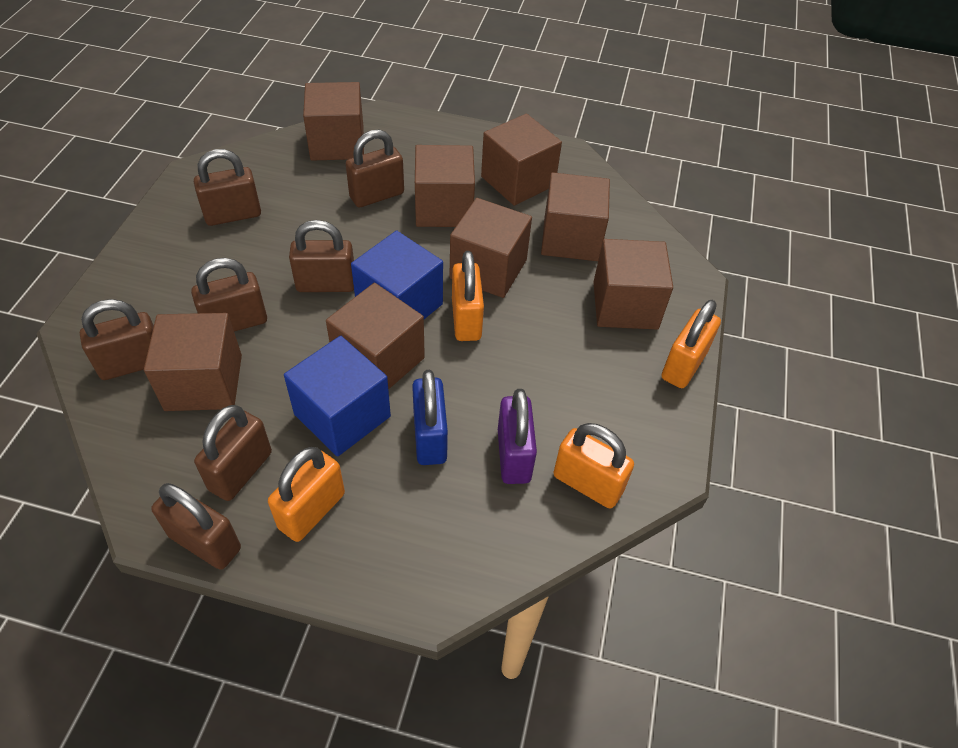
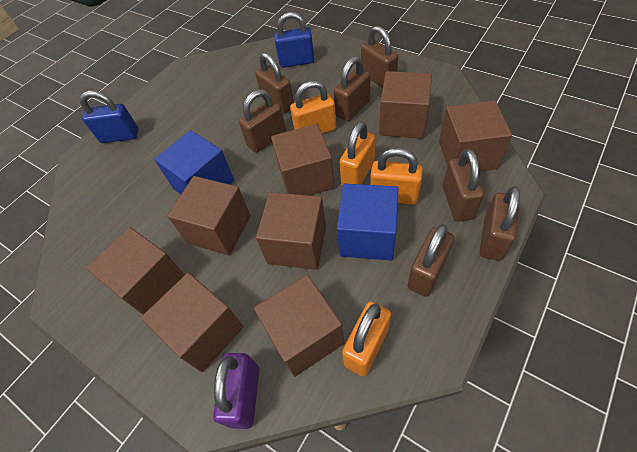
blue padlock: 1 -> 2

